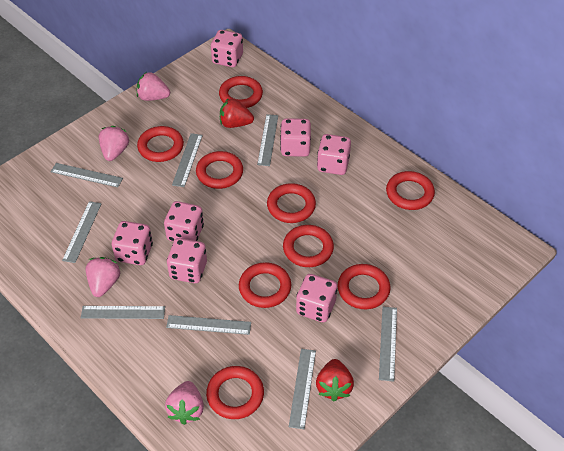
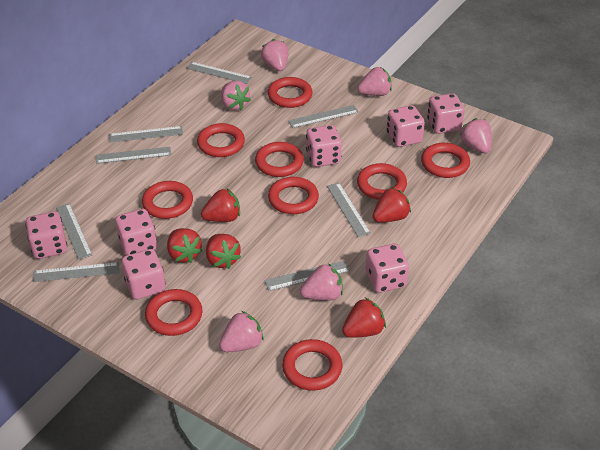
pink strawberry: 4 -> 6
red strawberry: 2 -> 5

